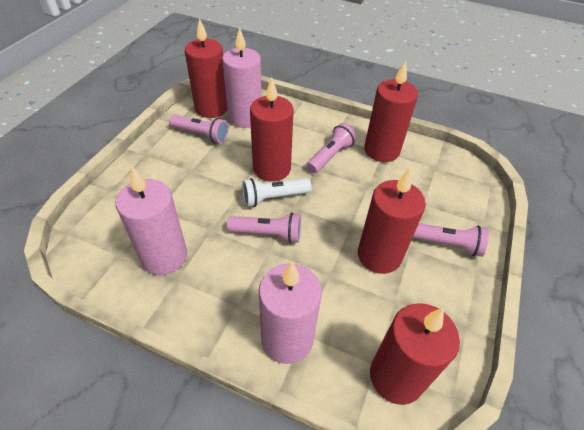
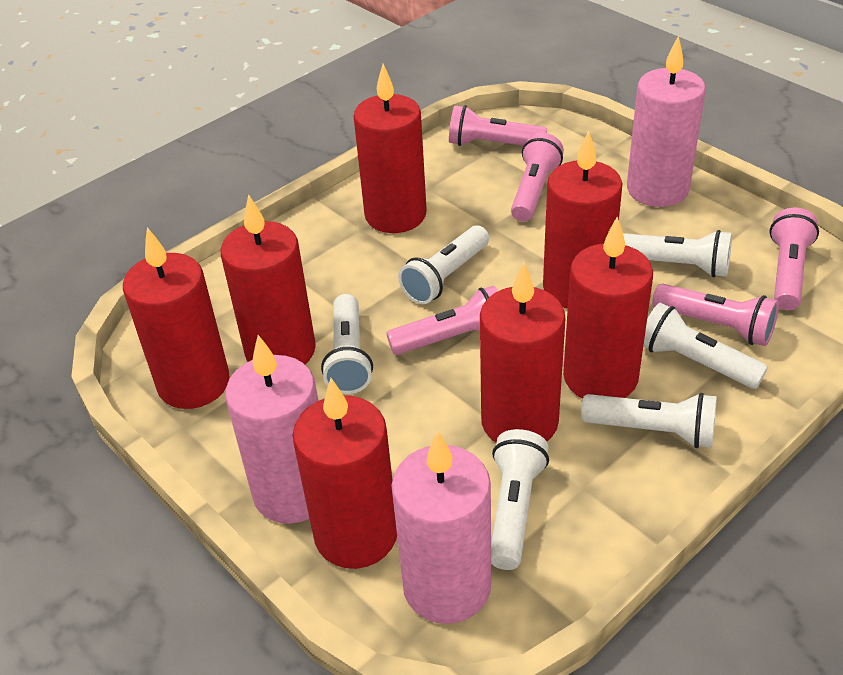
pink flashlight: 4 -> 5
red candle: 5 -> 7
white flashlight: 1 -> 6

